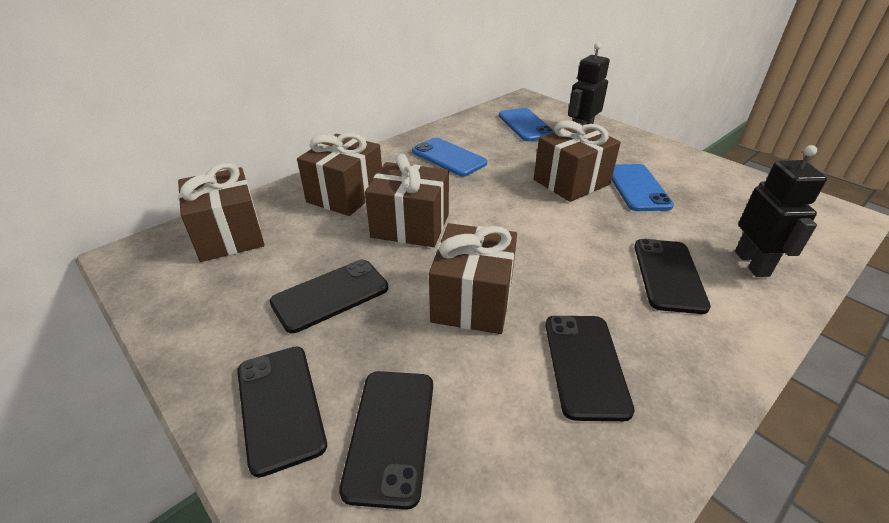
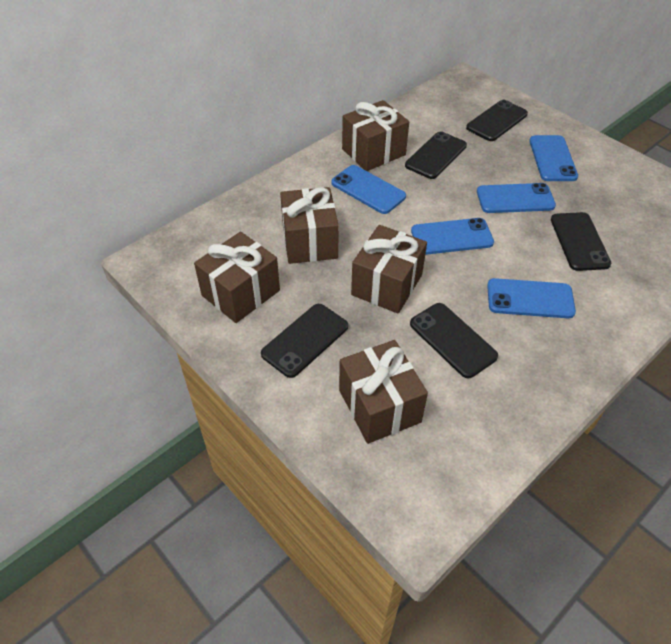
black robot: 2 -> 0
blue phone: 3 -> 5

